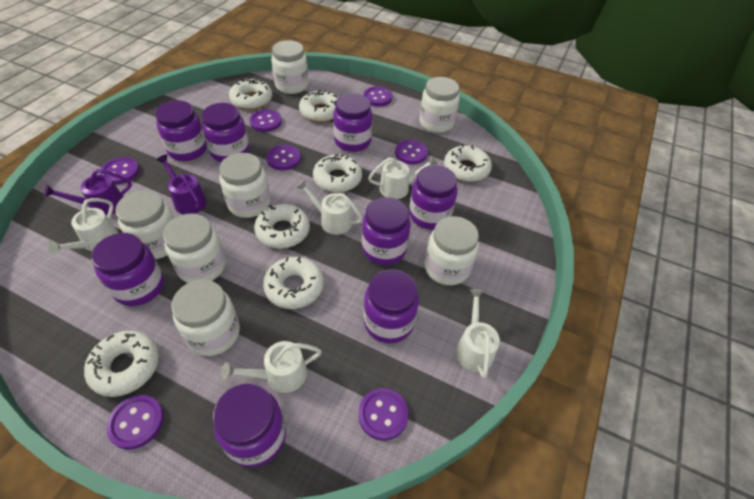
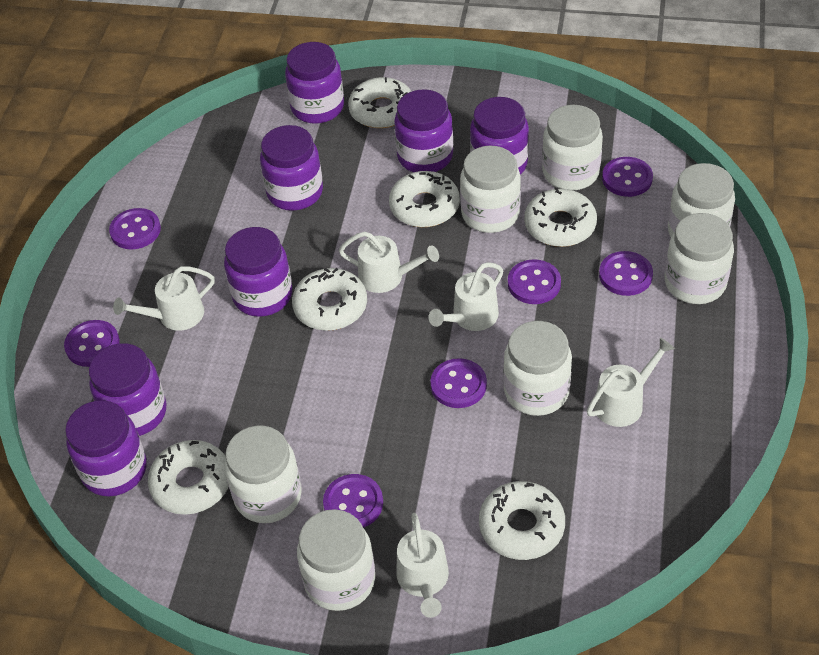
purple jar: 8 -> 7
purple watering can: 2 -> 0
white donut: 7 -> 6

